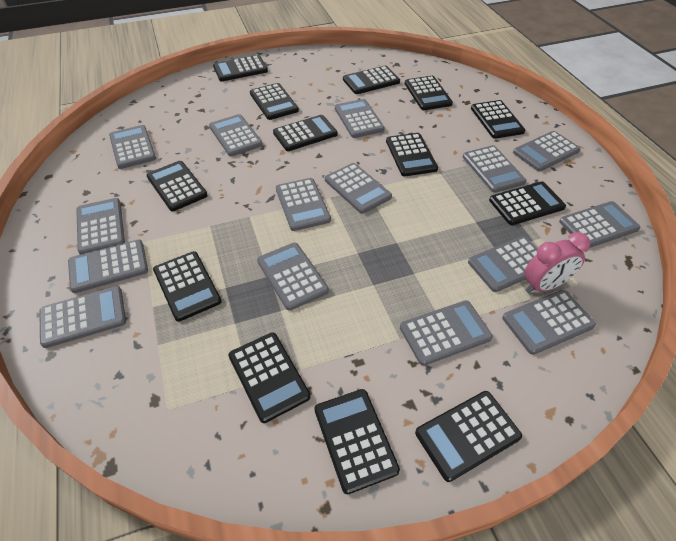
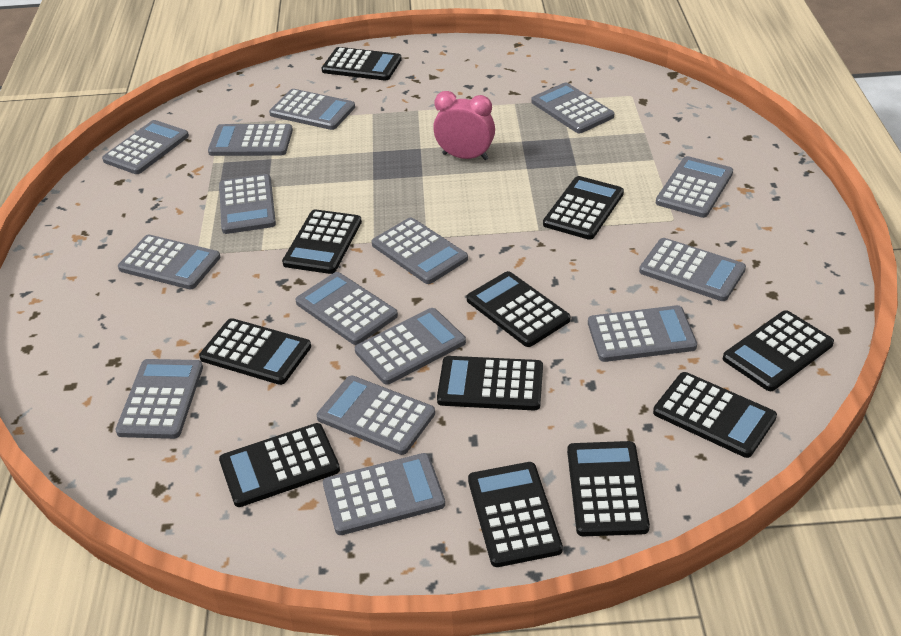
black calculator: 13 -> 11

